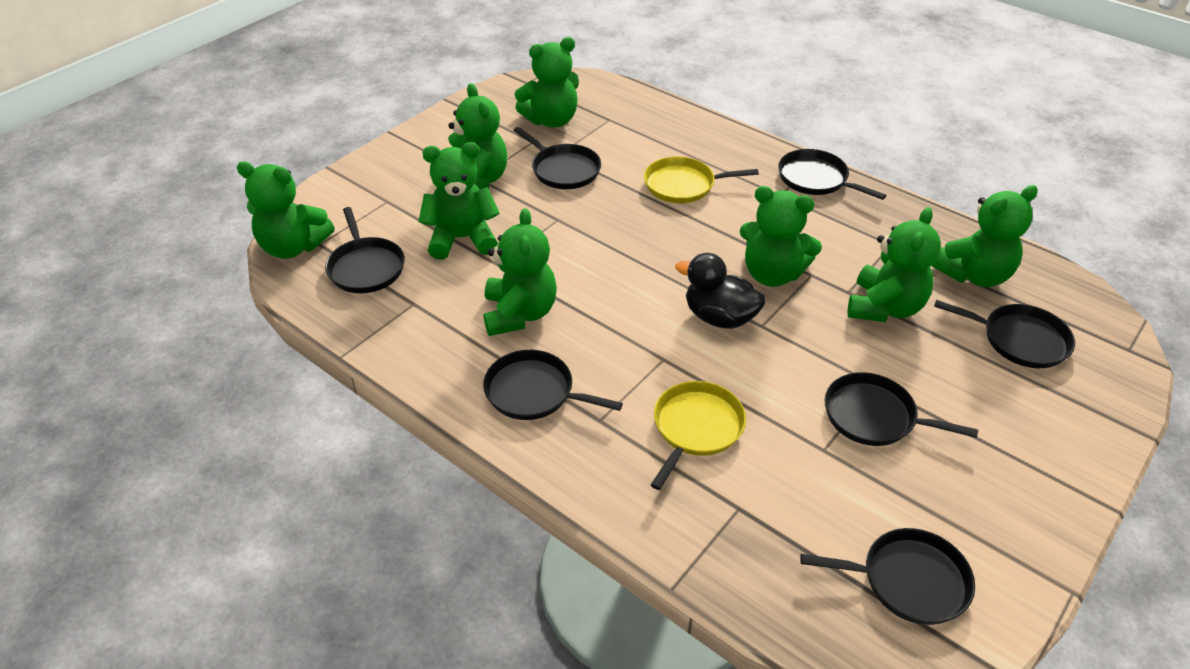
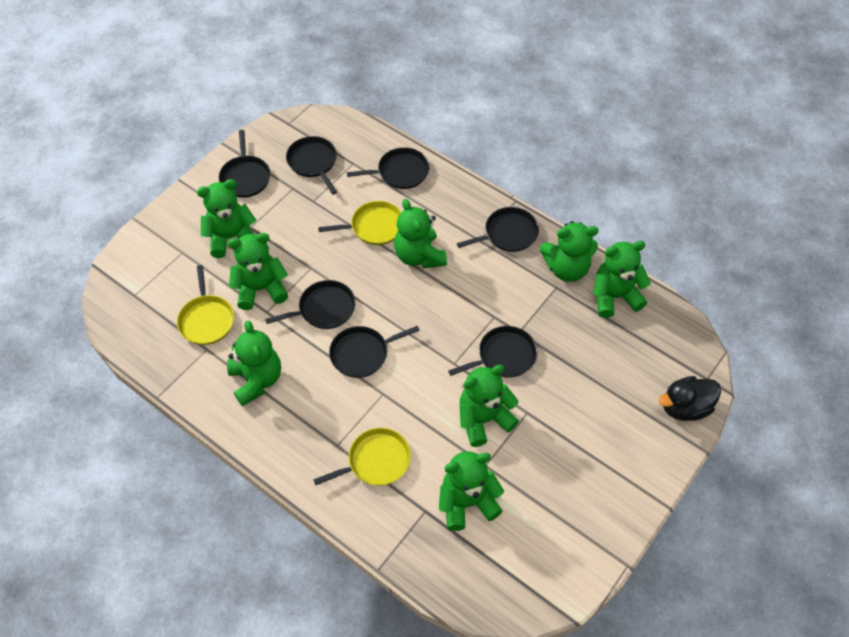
yellow pan: 2 -> 3

